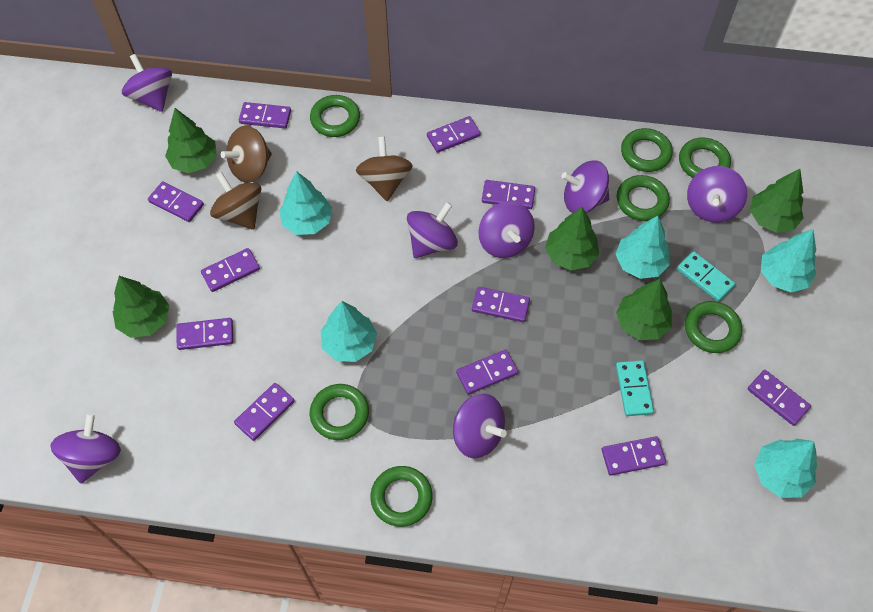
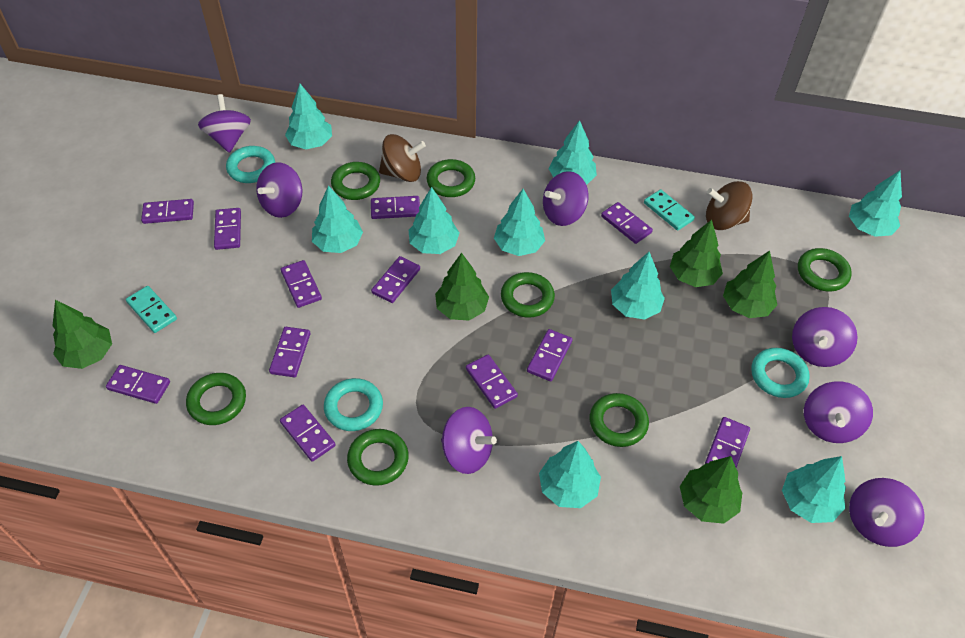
brown spinning top: 3 -> 2
purple domino: 11 -> 12
turquoise ring: 0 -> 3
turquoise tree: 5 -> 9

